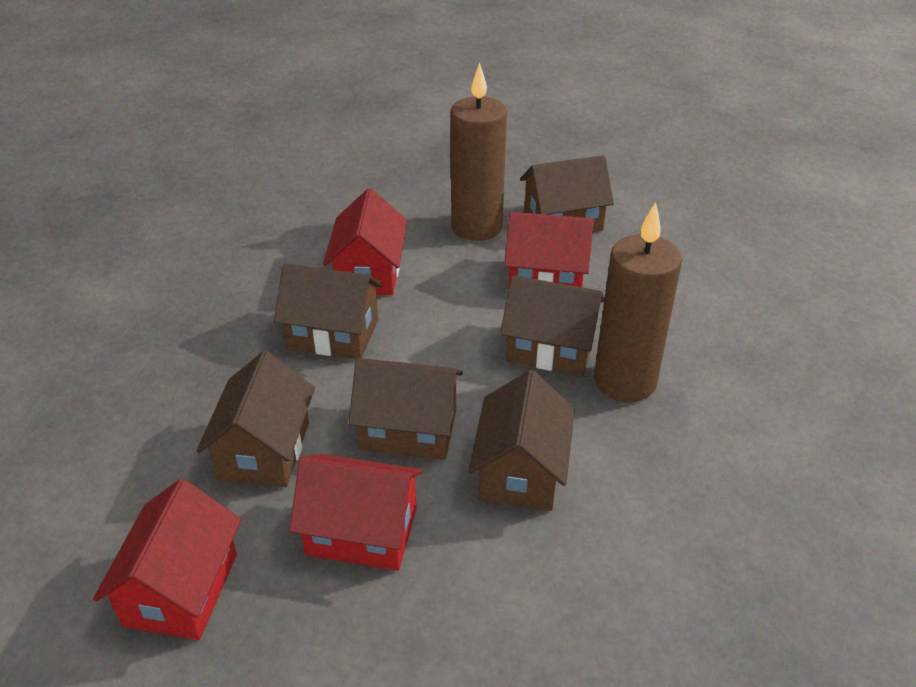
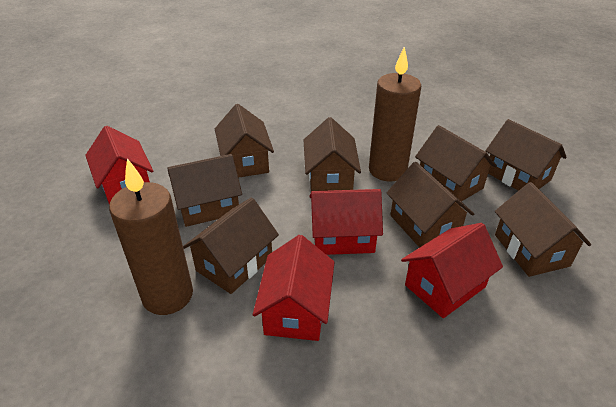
brown house: 6 -> 8

